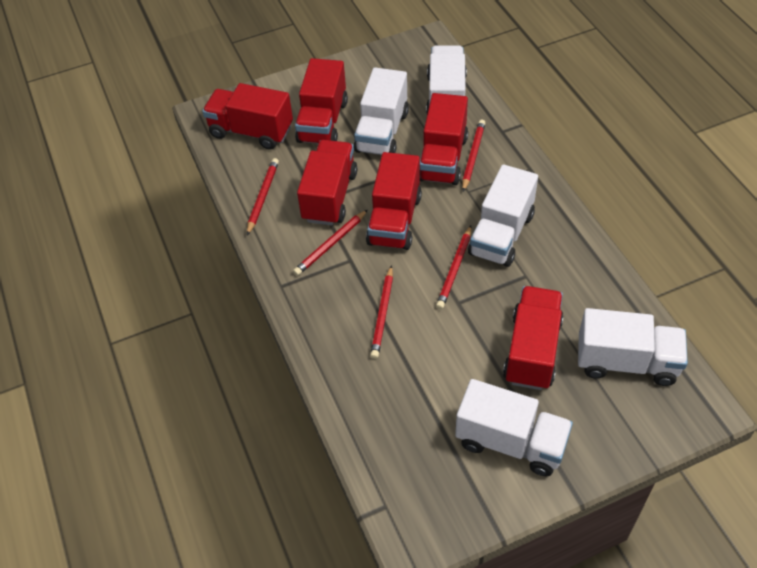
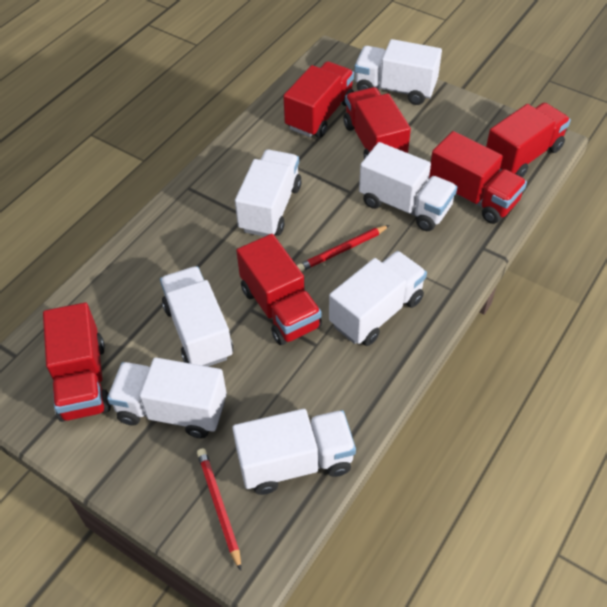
red pencil: 5 -> 2
white truck: 5 -> 7

